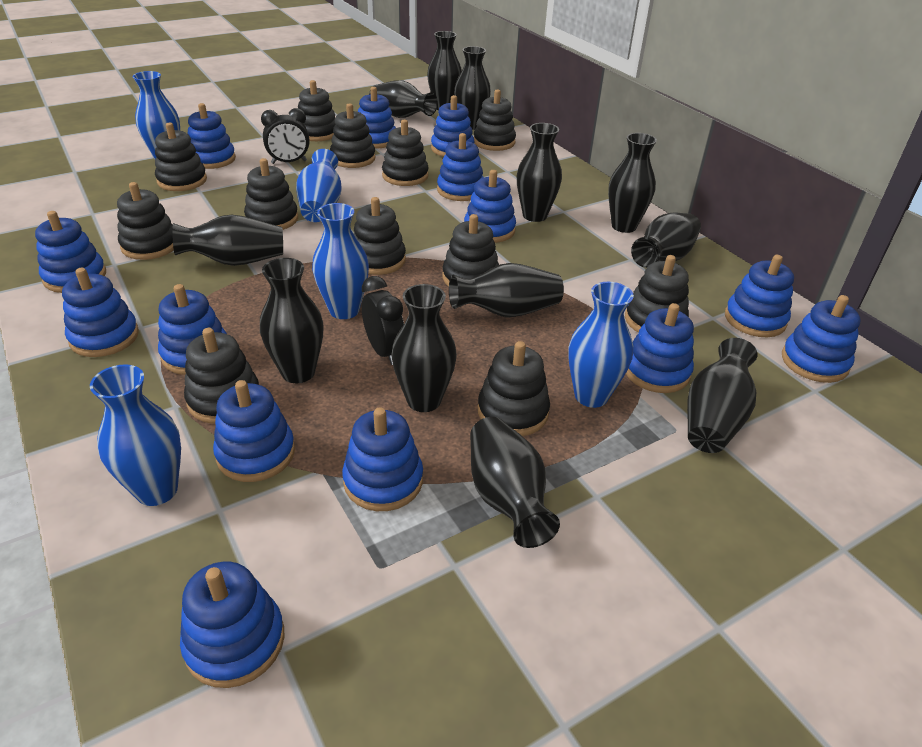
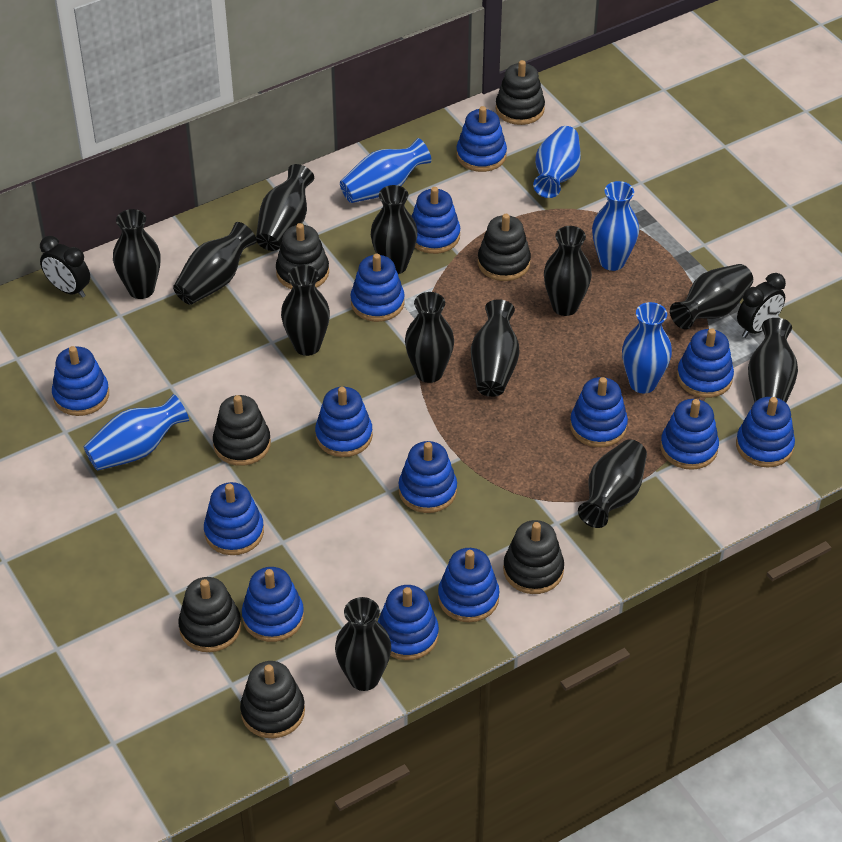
black stacking toy: 12 -> 7

